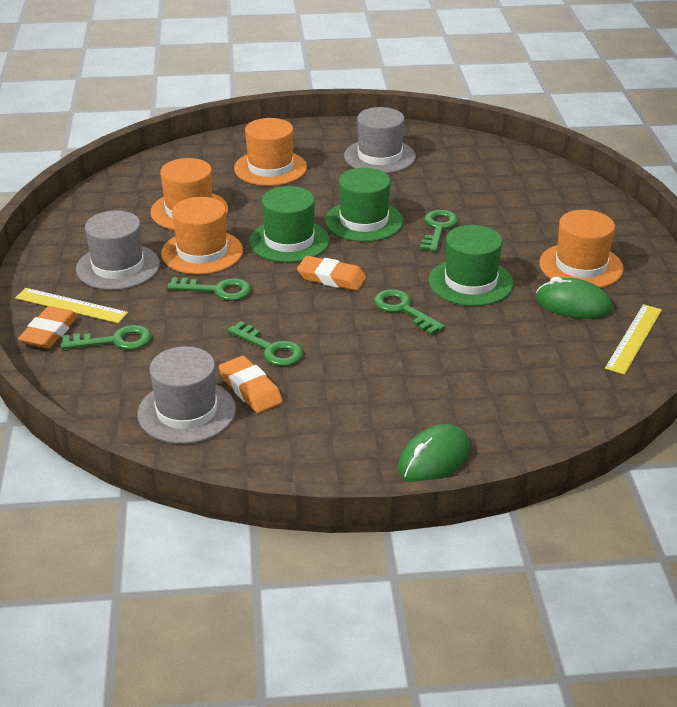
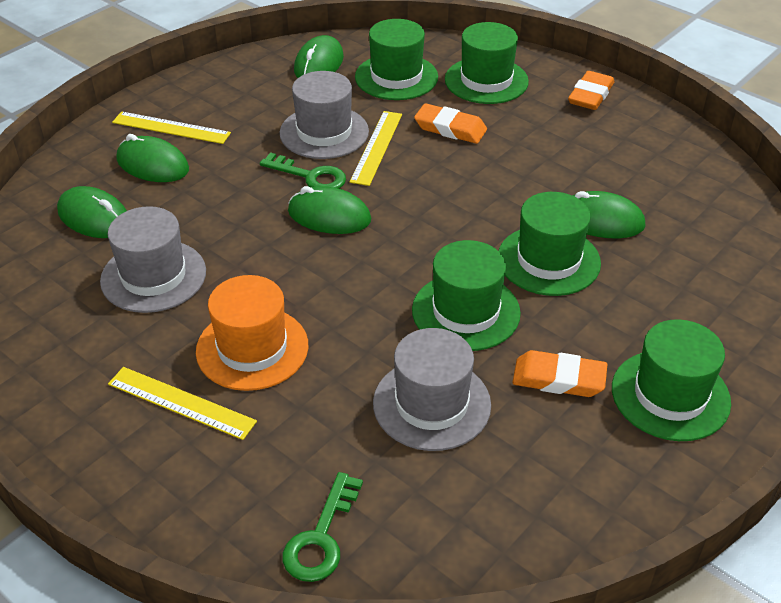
green hat: 3 -> 5
green key: 5 -> 2
green mouse: 2 -> 5
orange hat: 4 -> 1
yellow ruler: 2 -> 3

